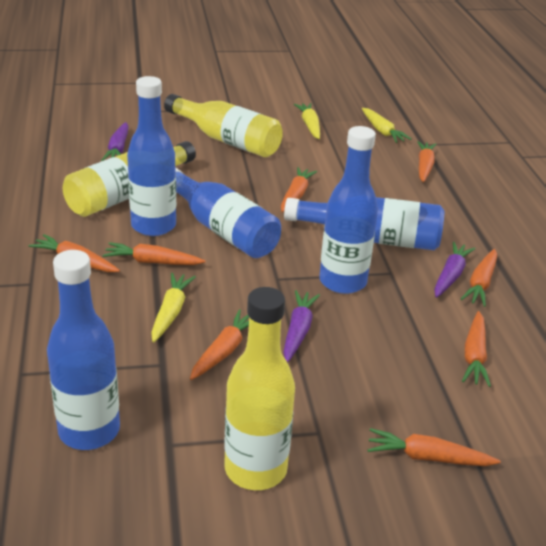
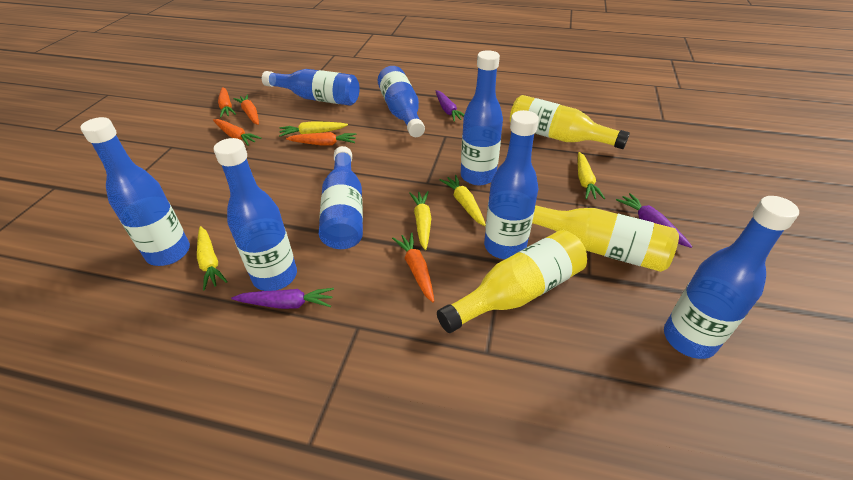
blue bottle: 5 -> 8
orange carrot: 8 -> 5
yellow carrot: 3 -> 5

